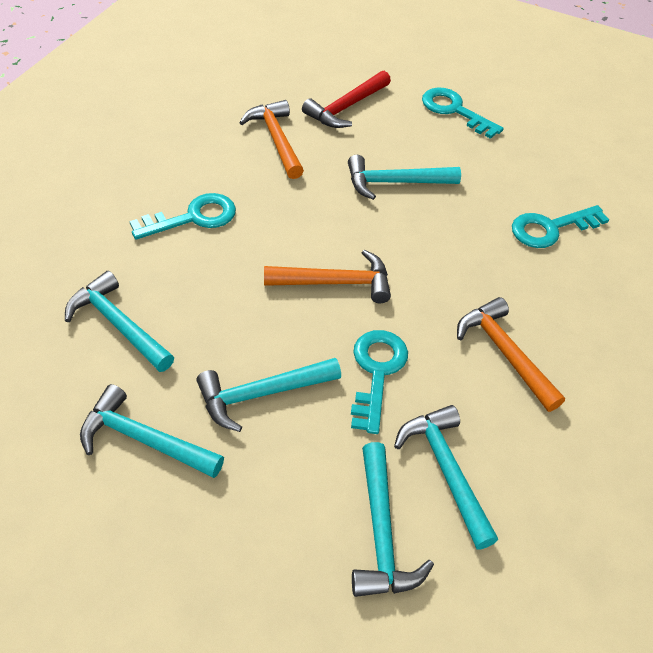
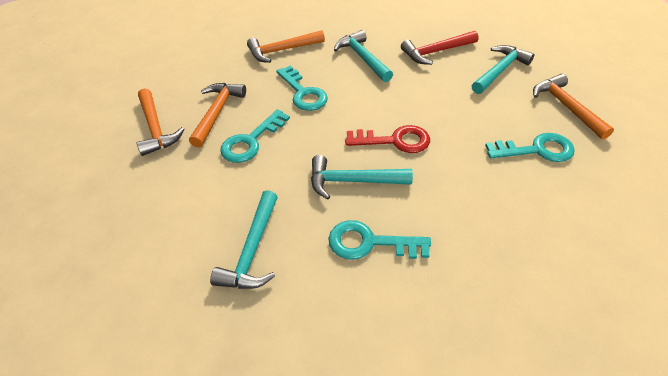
orange hammer: 3 -> 4
red key: 0 -> 1
turquoise hammer: 6 -> 4

